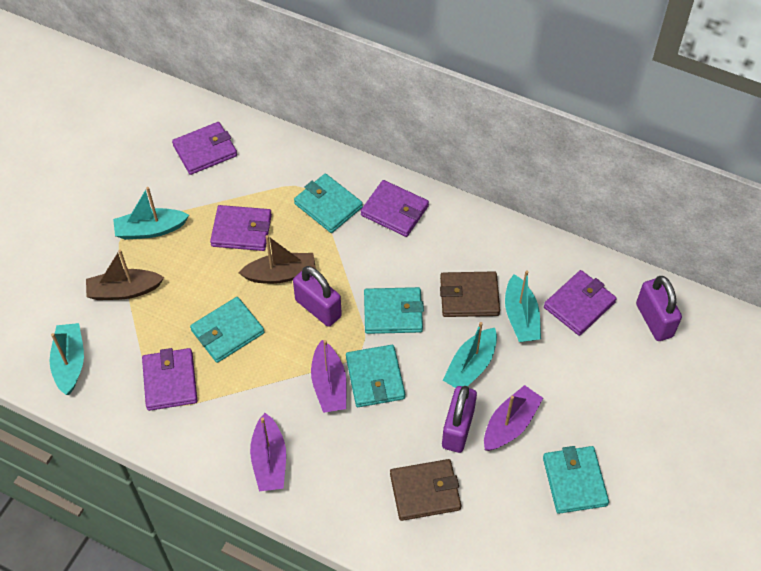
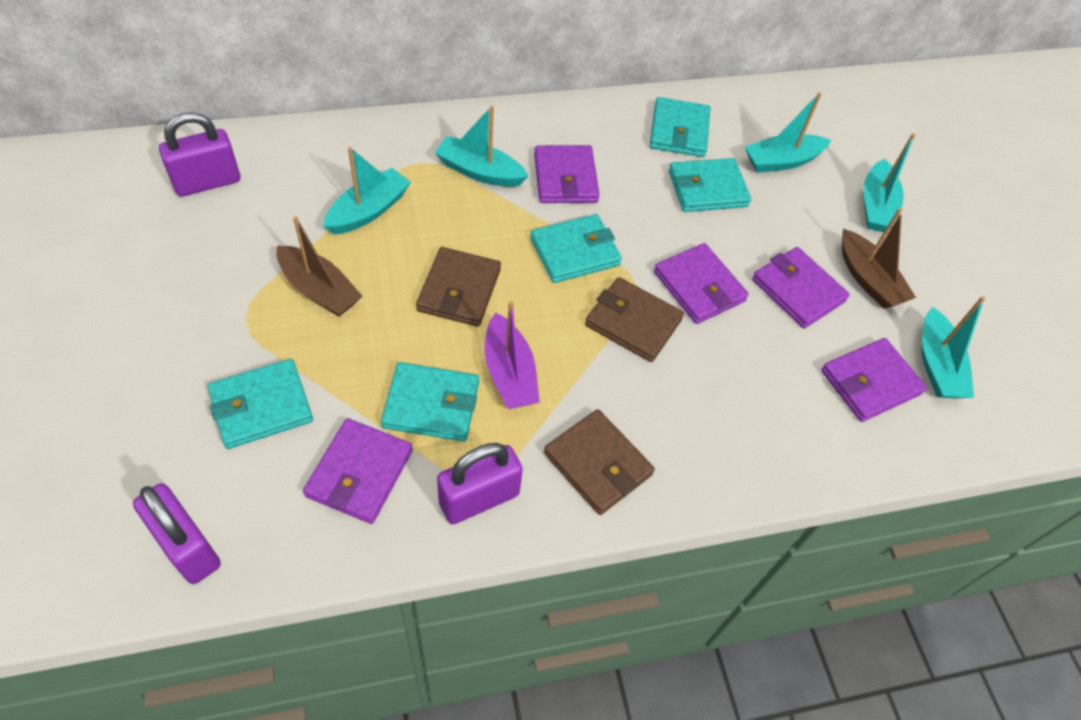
brown wallet: 2 -> 3
purple boat: 3 -> 1
turquoise boat: 4 -> 5

